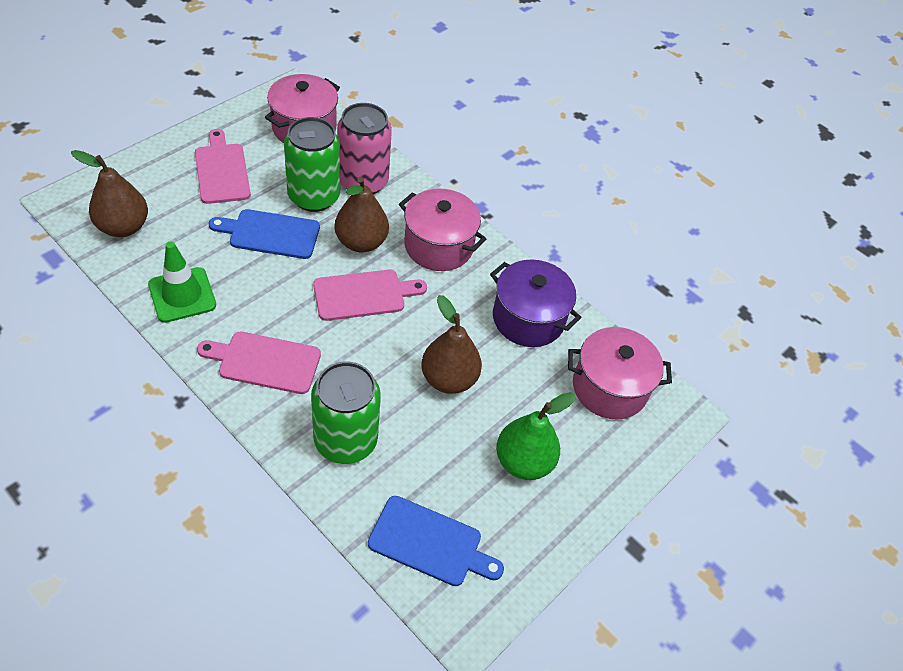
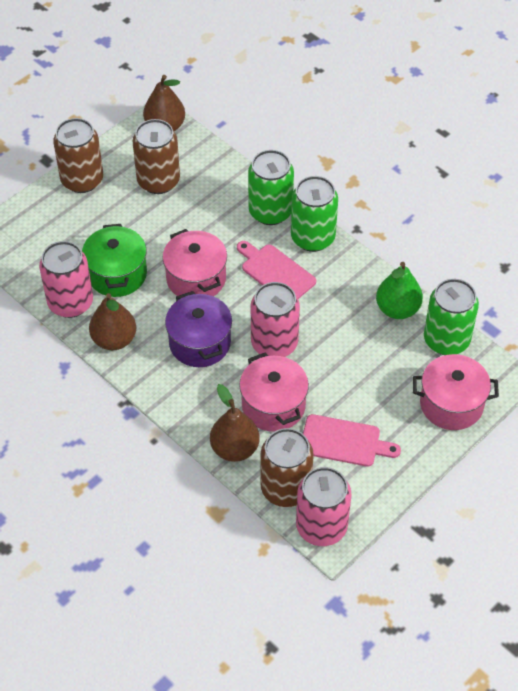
blue cutting board: 2 -> 0
brown can: 0 -> 3
green can: 2 -> 3
green pot: 0 -> 1
green traffic cone: 1 -> 0
pink can: 1 -> 3
pink cutting board: 3 -> 2

